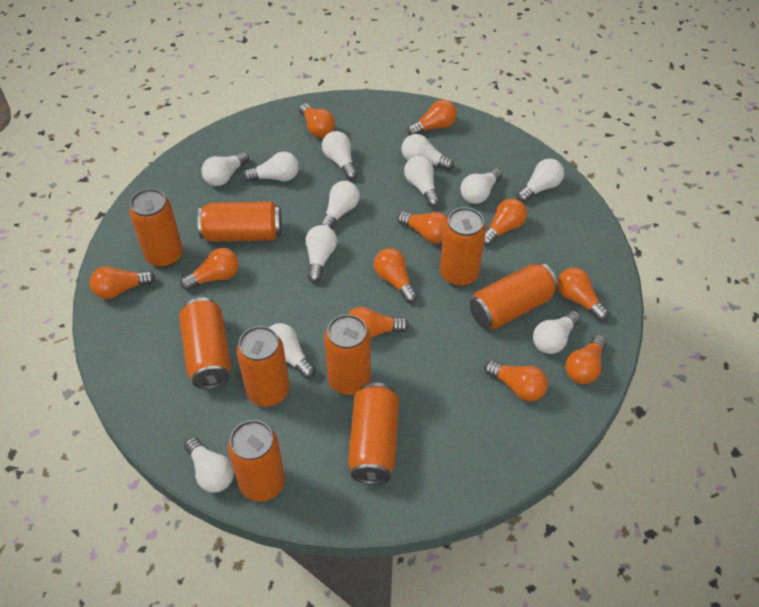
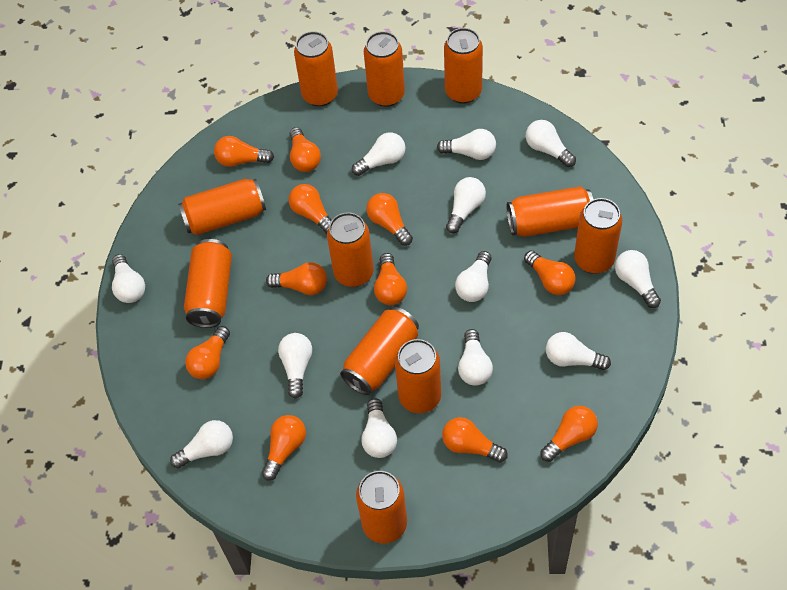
orange can: 9 -> 11

